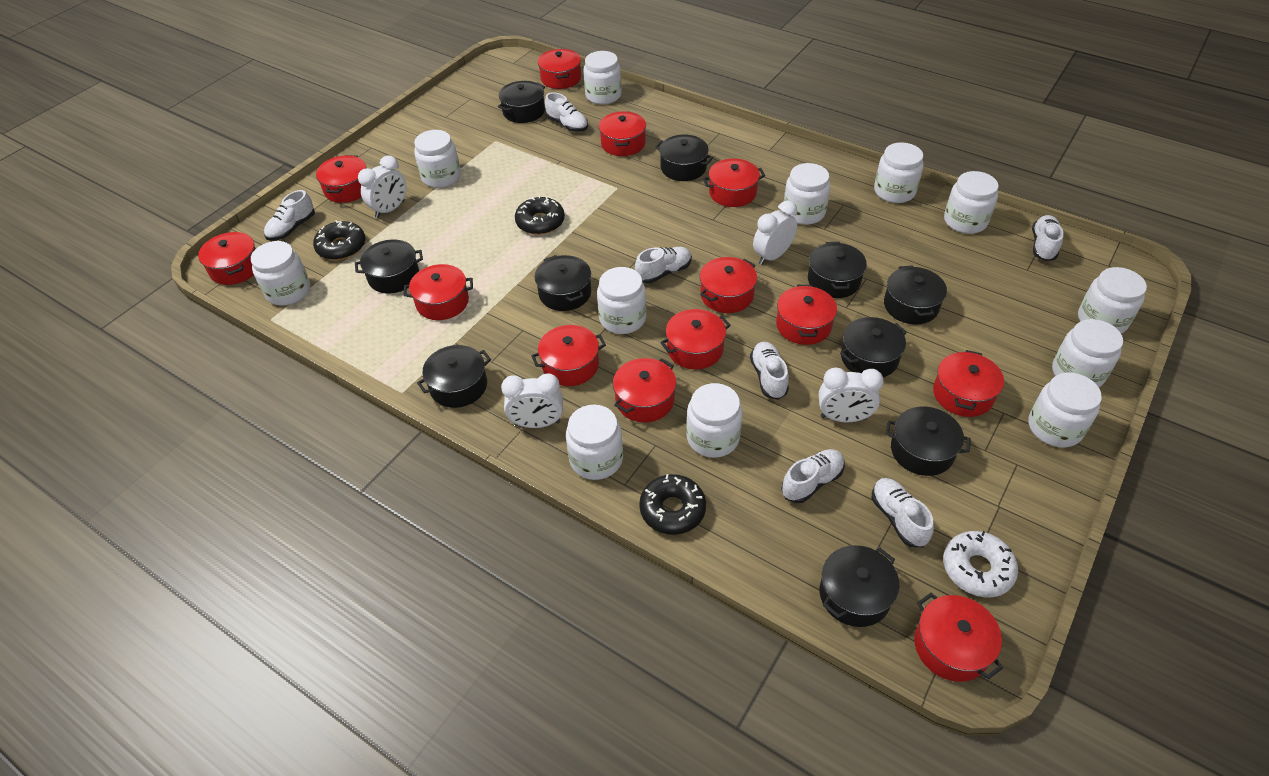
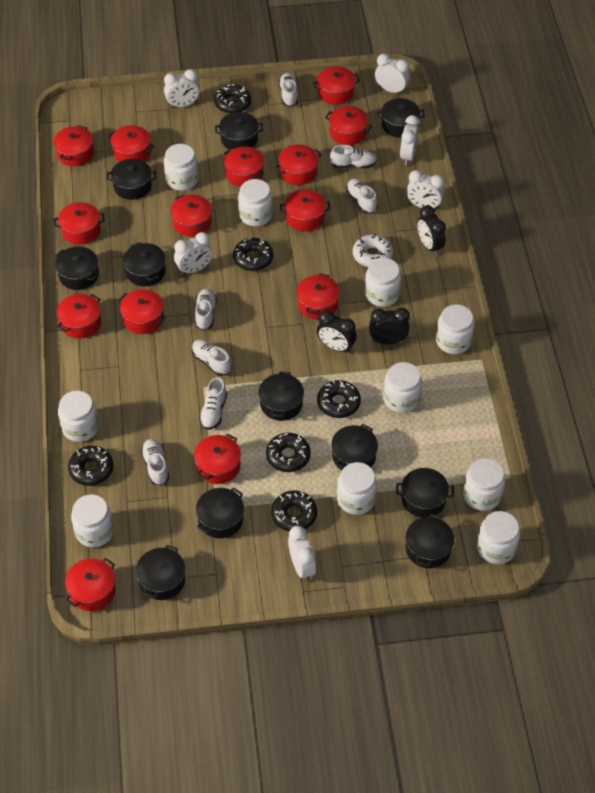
black clock: 0 -> 3
black donut: 3 -> 6
black pot: 10 -> 11
red pot: 13 -> 14
white clock: 4 -> 6
white jar: 12 -> 10

